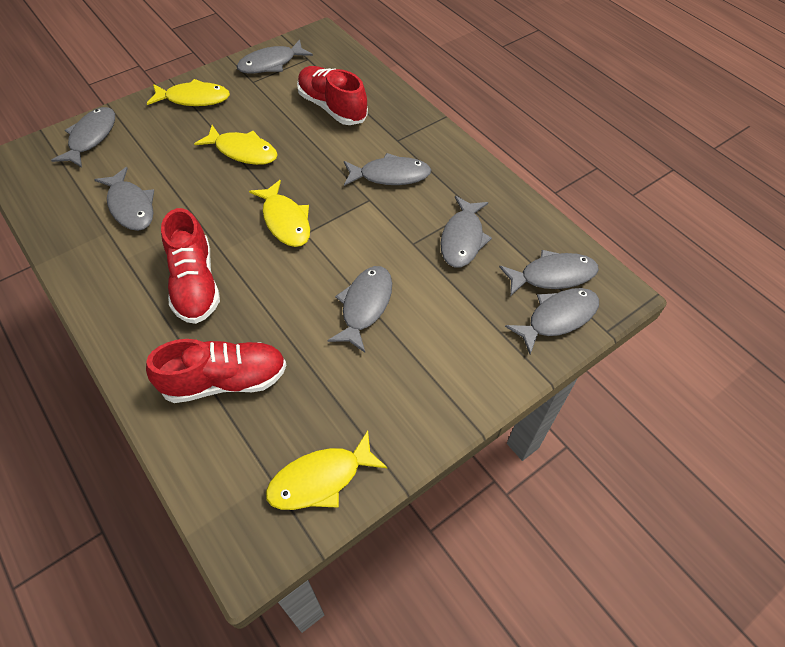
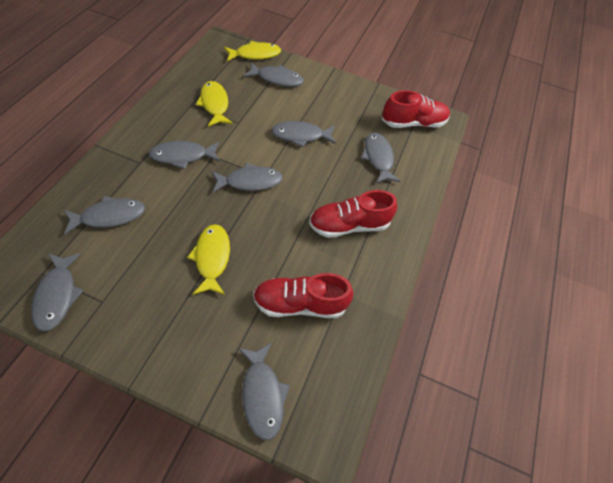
yellow fish: 4 -> 3

